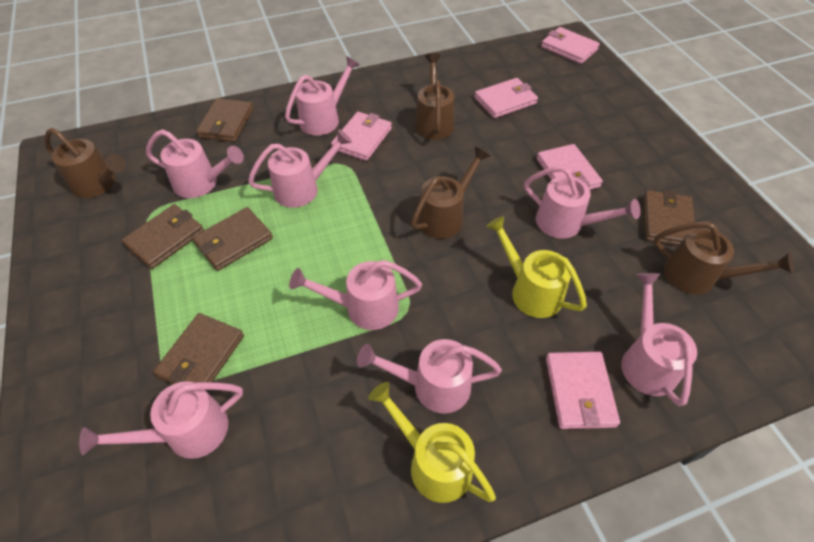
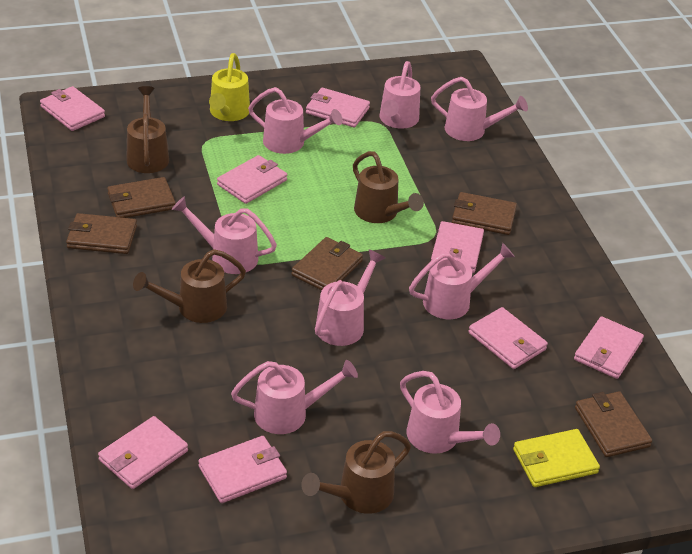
pink wallet: 5 -> 8
yellow wallet: 0 -> 1
yellow watering can: 2 -> 1

